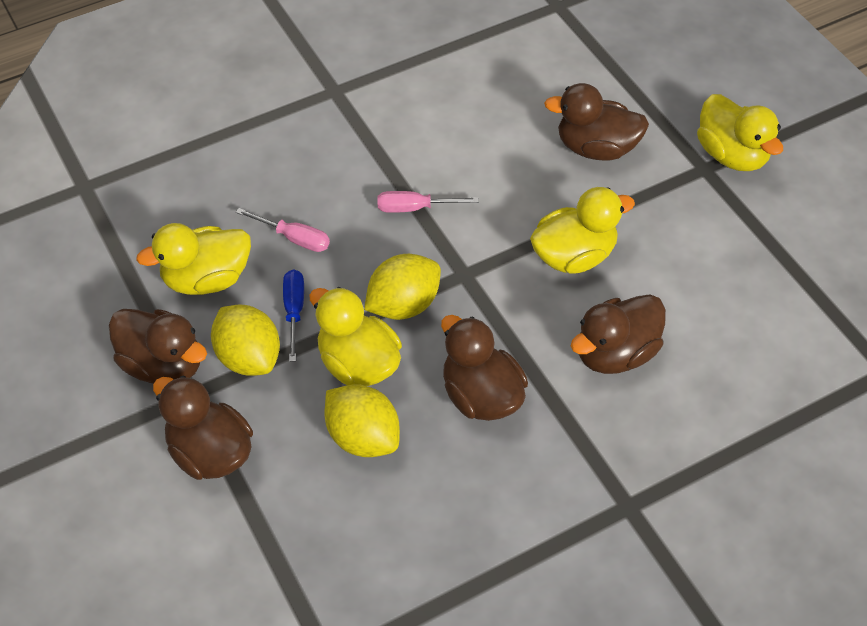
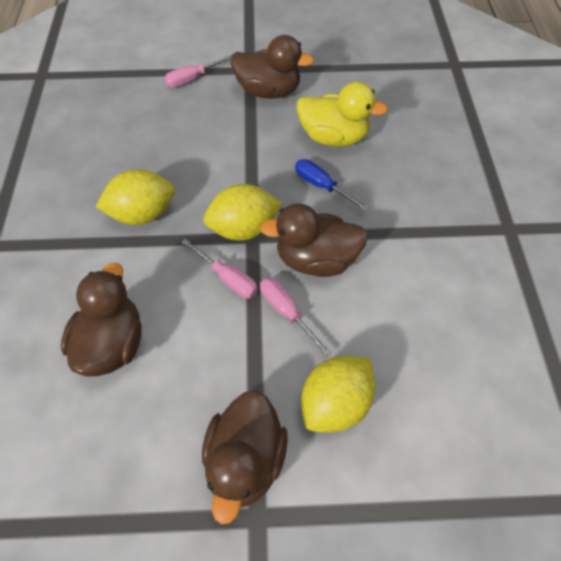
brown duck: 5 -> 4
pink screwdriver: 2 -> 3
yellow duck: 4 -> 1

